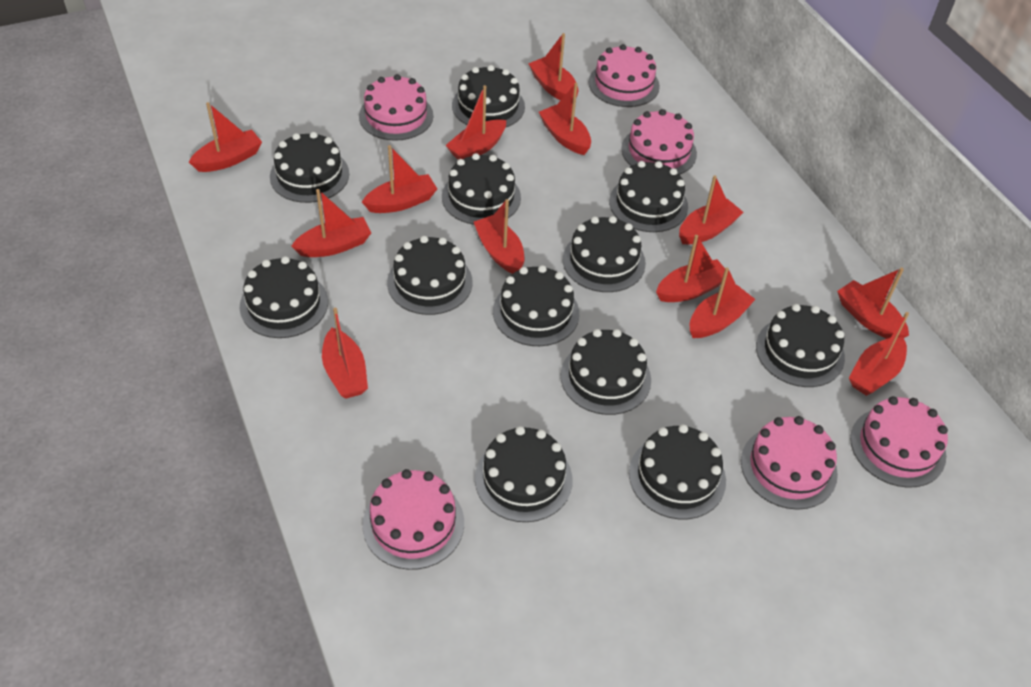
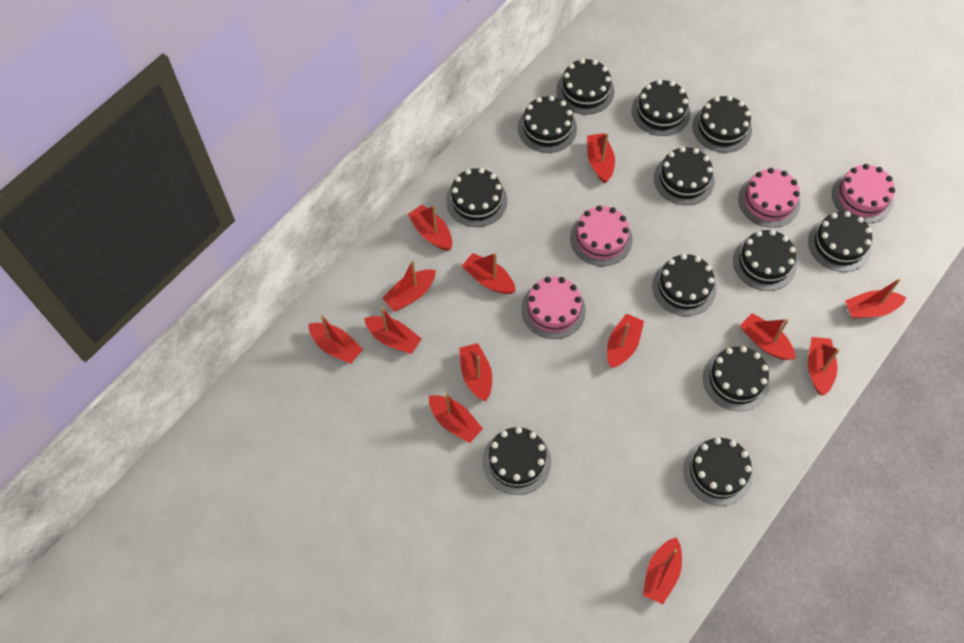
pink cake: 6 -> 4

